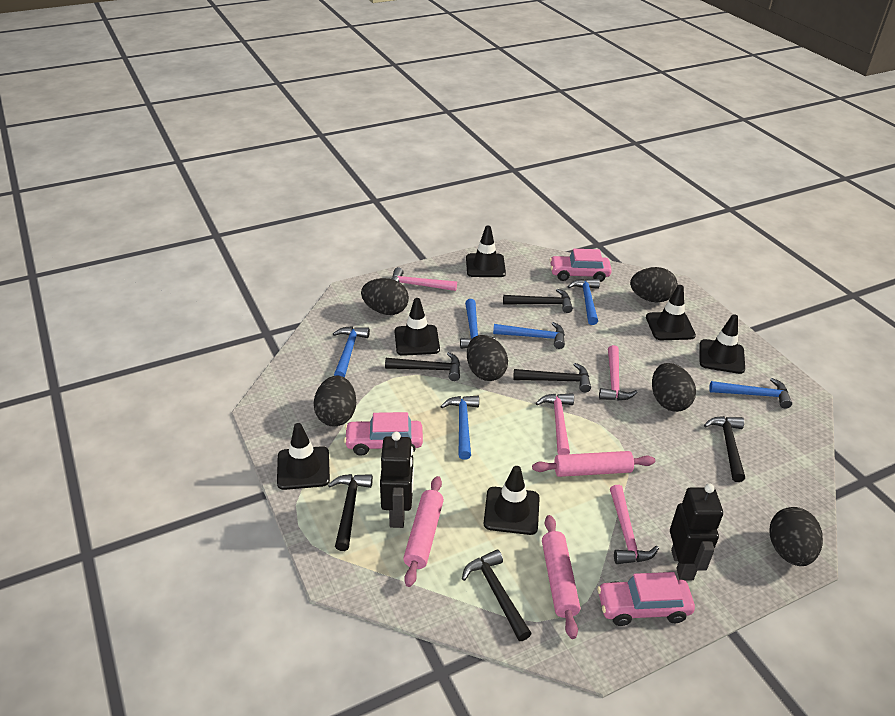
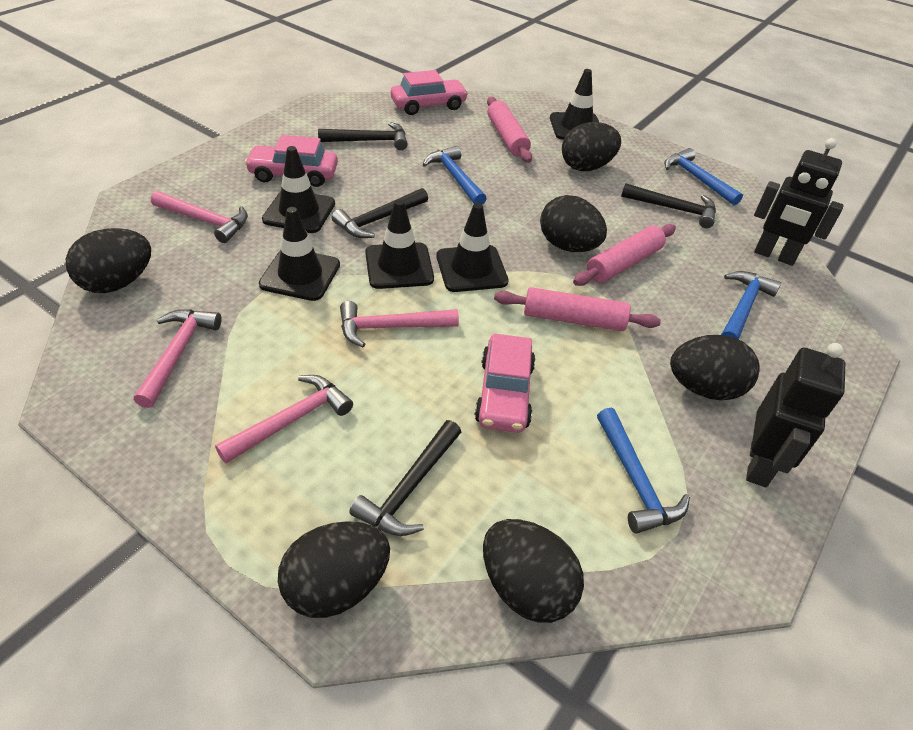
black hammer: 6 -> 4
black traffic cone: 6 -> 5
blue hammer: 6 -> 4

